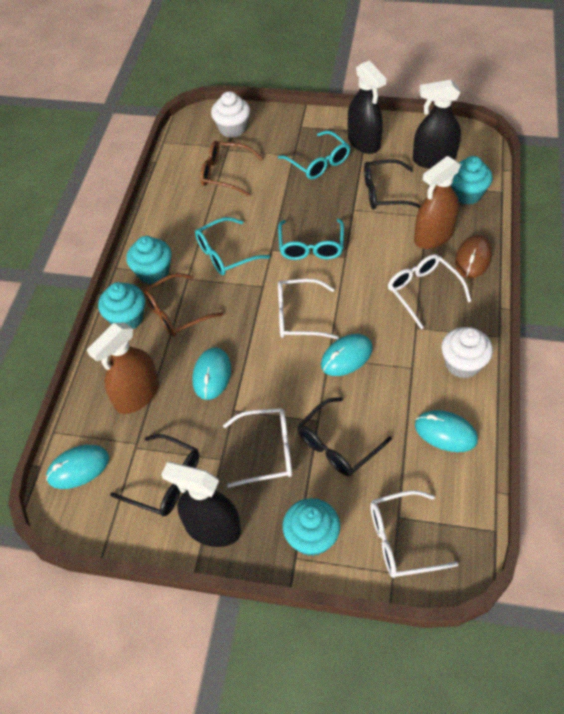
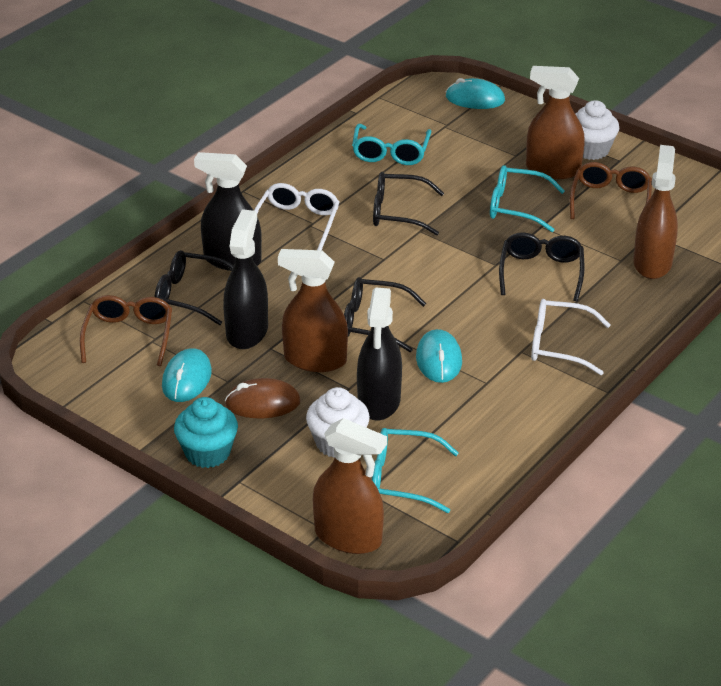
black glasses: 3 -> 4
brown spray bottle: 2 -> 4
turquoise cupcake: 4 -> 1
turquoise mouse: 4 -> 3
white glasses: 4 -> 2

